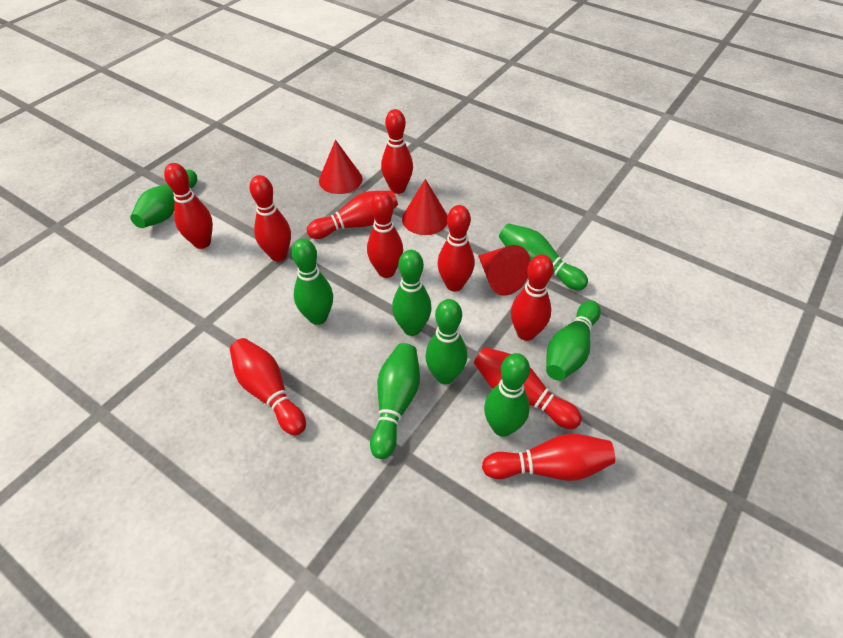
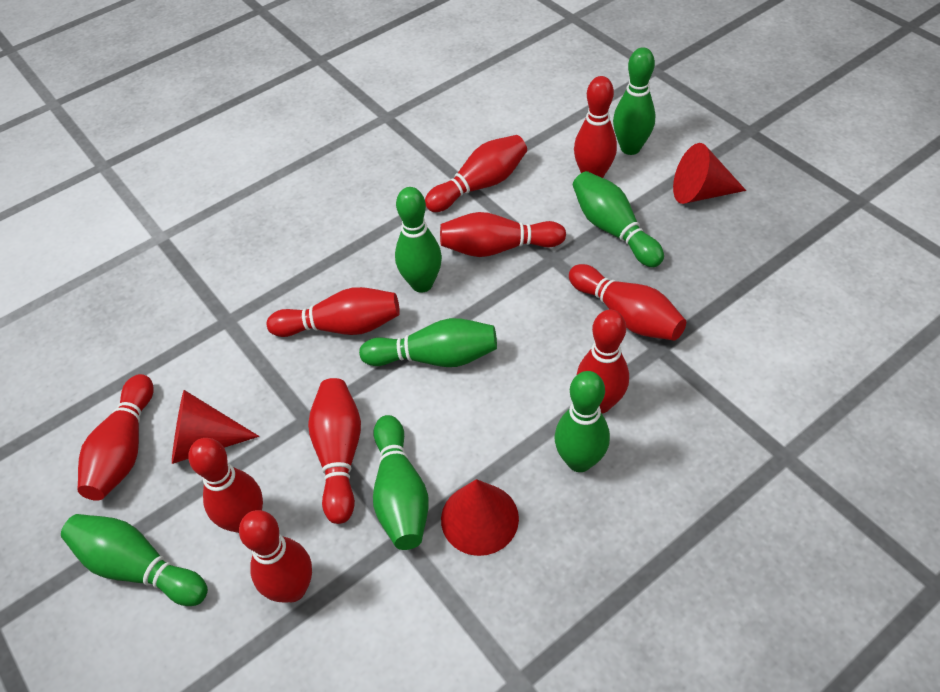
green bowling pin: 8 -> 7

